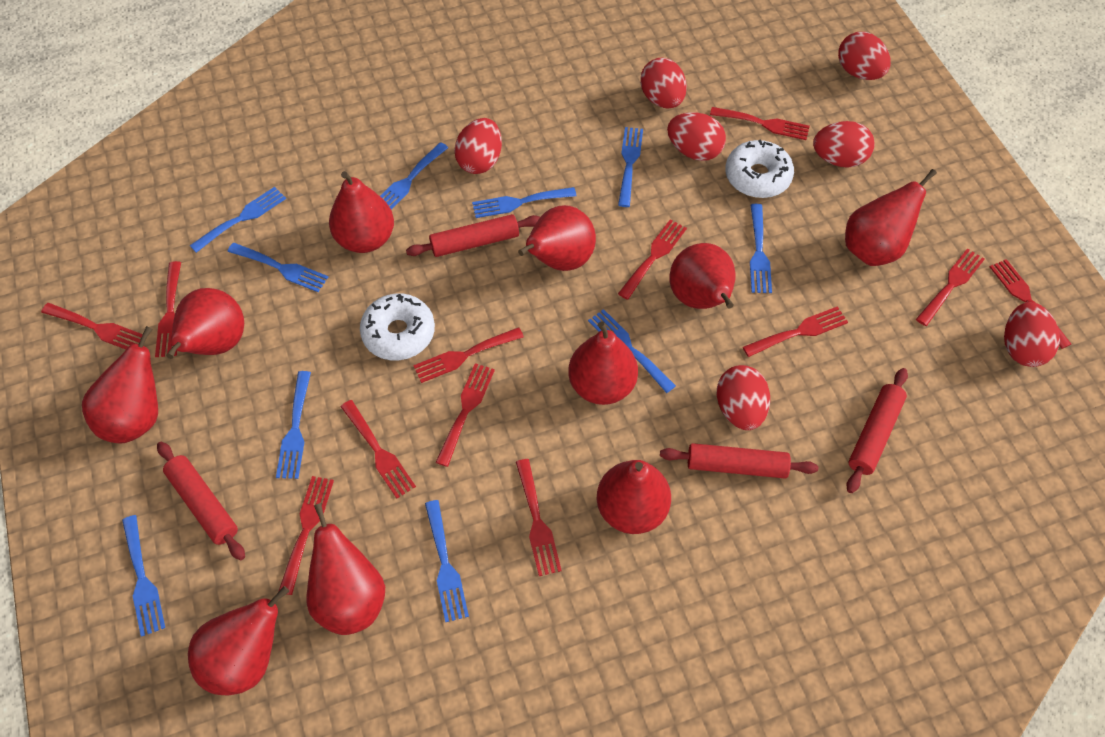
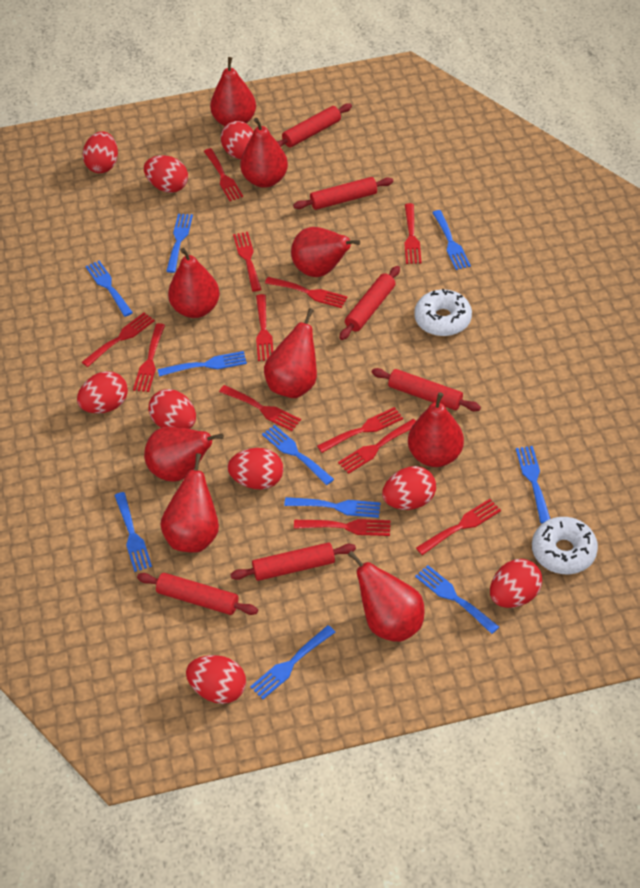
red egg: 7 -> 9
red pear: 10 -> 9
red rolling pin: 4 -> 6

